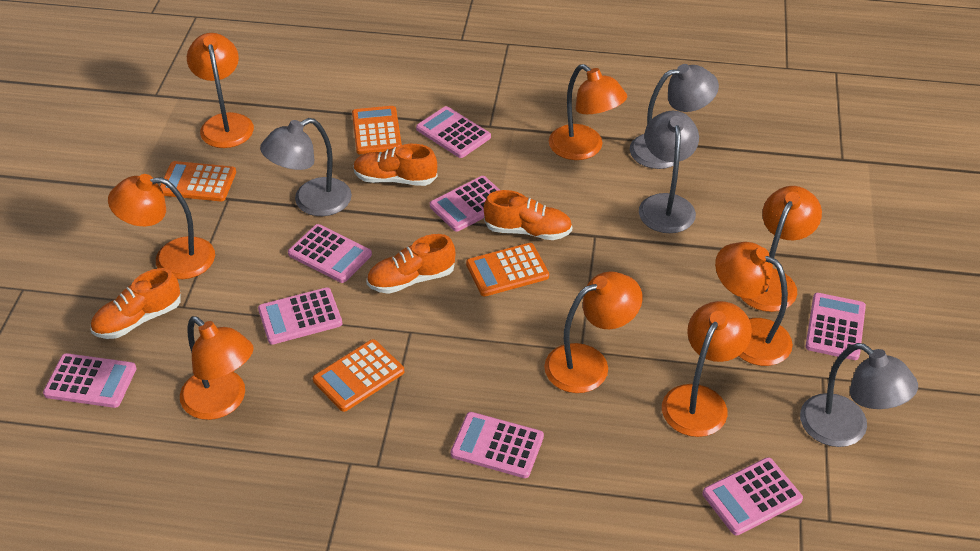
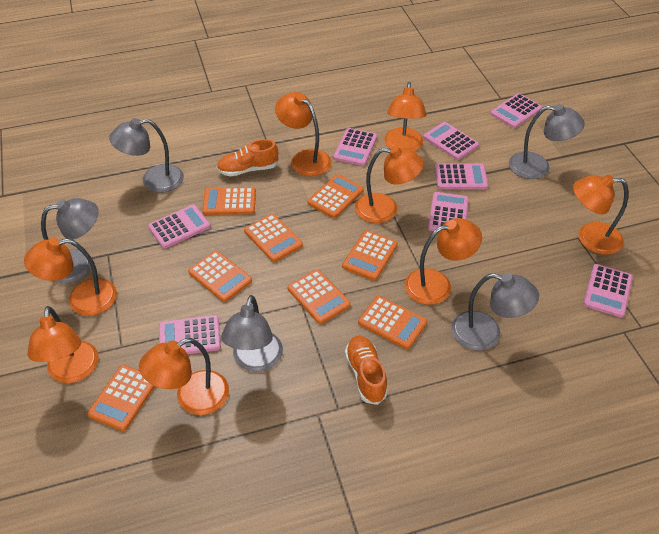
grey lamp: 4 -> 5
orange calculator: 4 -> 8
orange shoe: 4 -> 2

